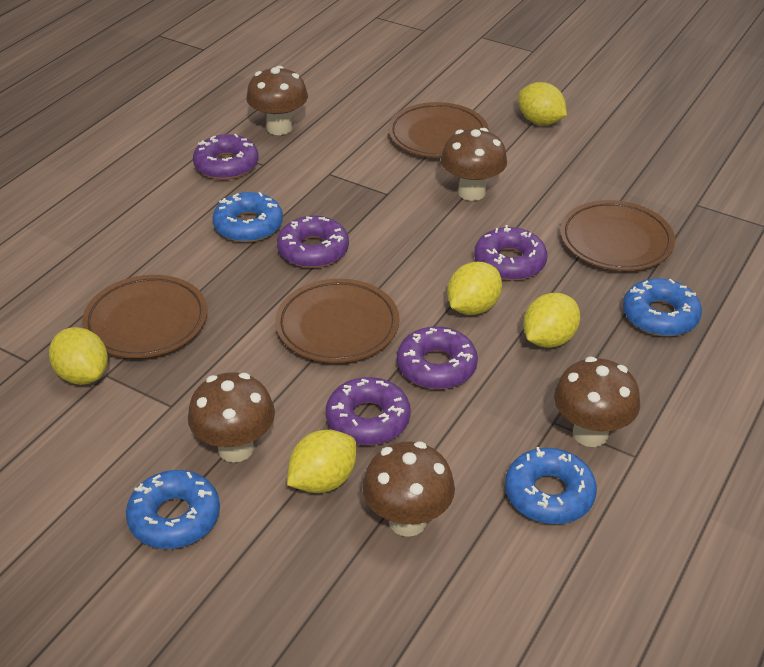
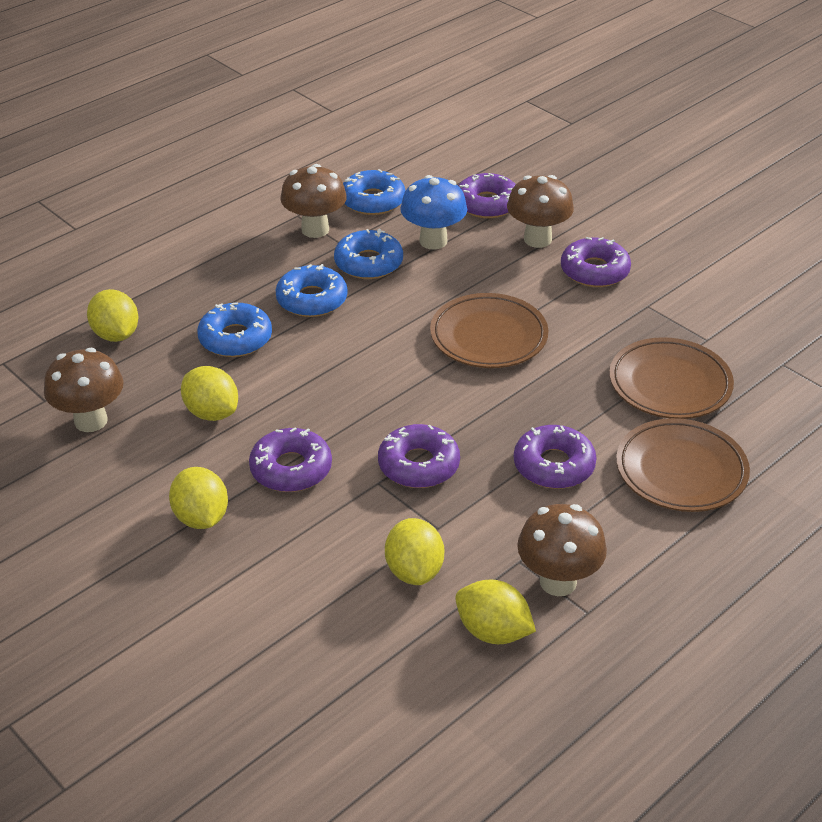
blue mushroom: 0 -> 1
brown mushroom: 5 -> 4
brown plate: 4 -> 3

